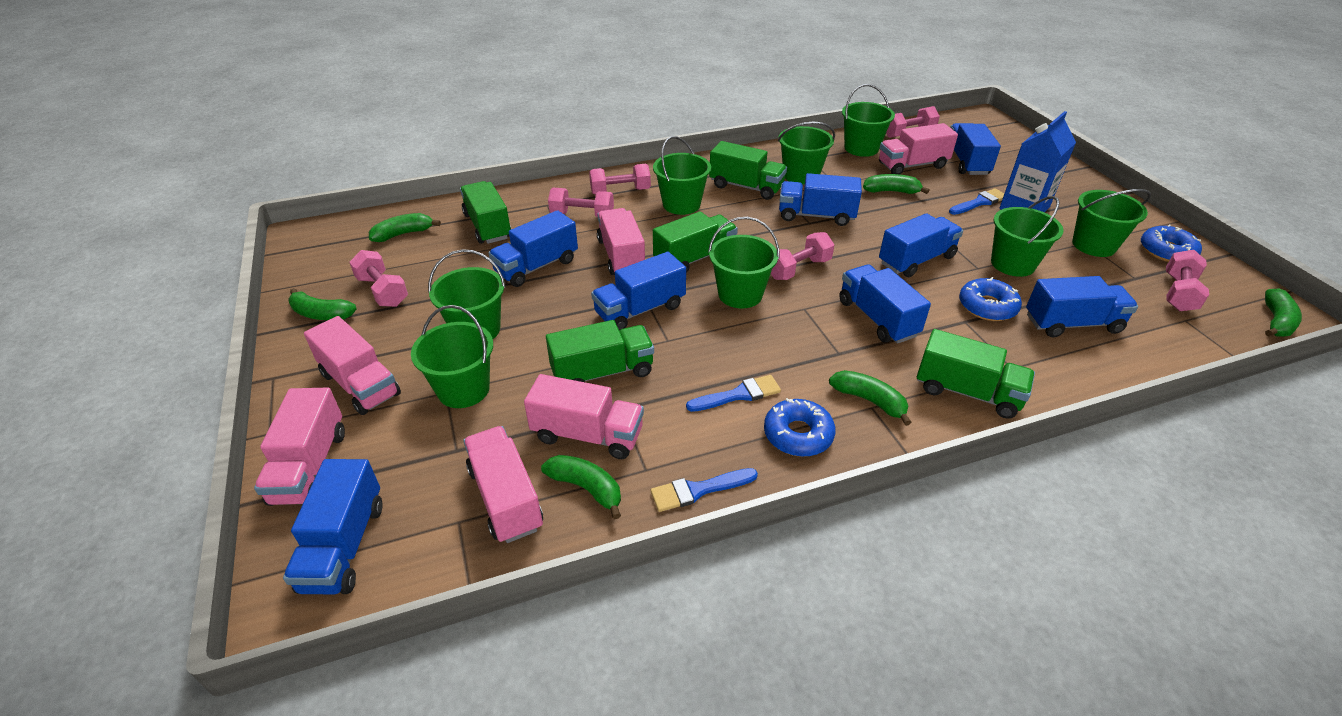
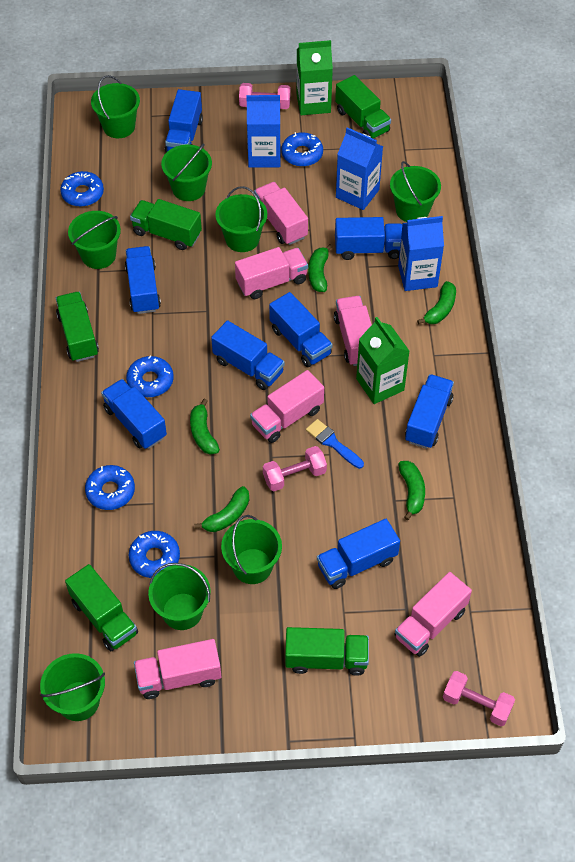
blue brush: 3 -> 1
blue carton: 1 -> 3
blue donut: 3 -> 5
green banana: 6 -> 5
green carton: 0 -> 2
pink dumbbell: 6 -> 3

